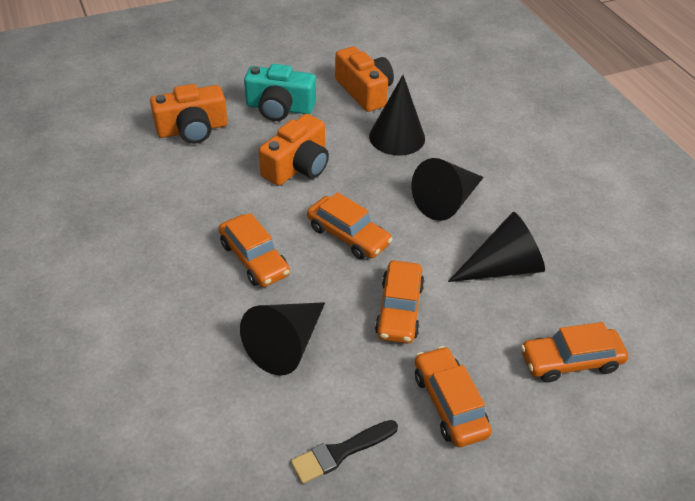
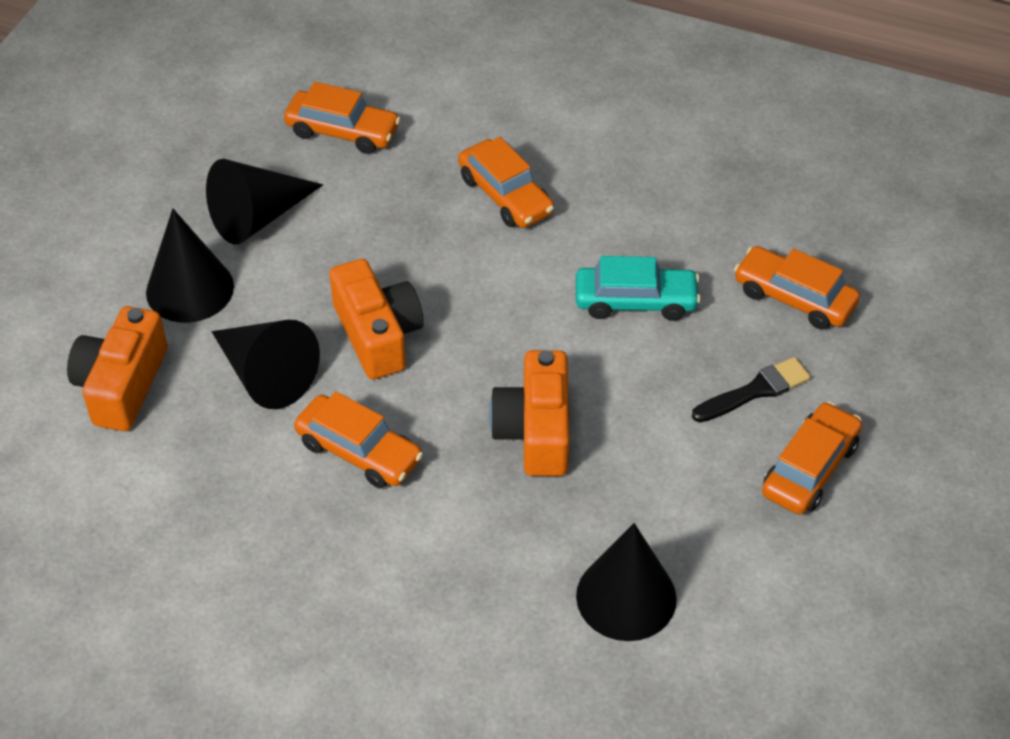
turquoise camera: 1 -> 0
turquoise car: 0 -> 1

